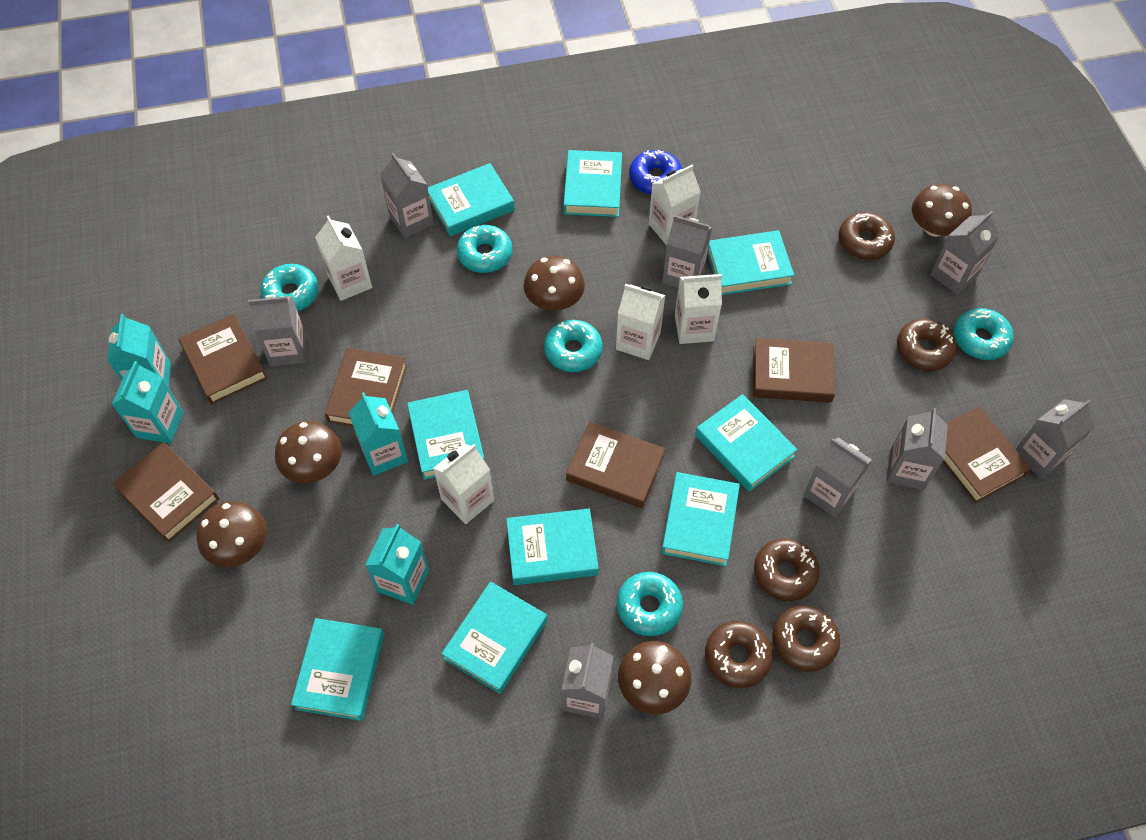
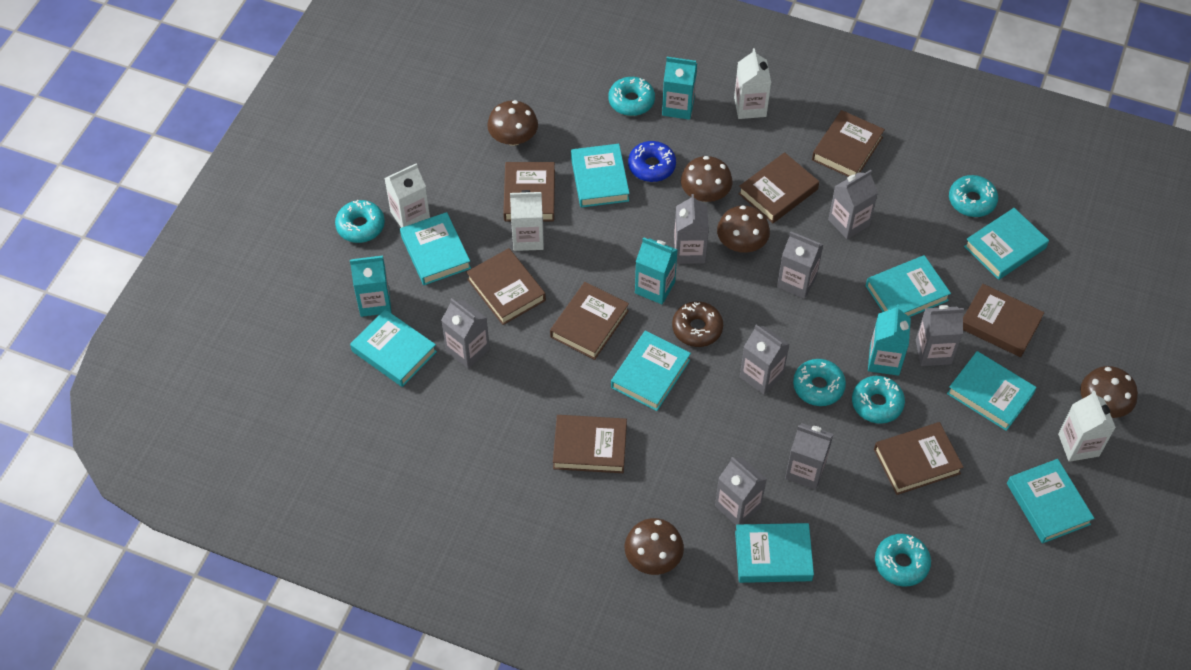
brown book: 6 -> 8
brown donut: 5 -> 1
turquoise donut: 5 -> 6
white carton: 5 -> 4

